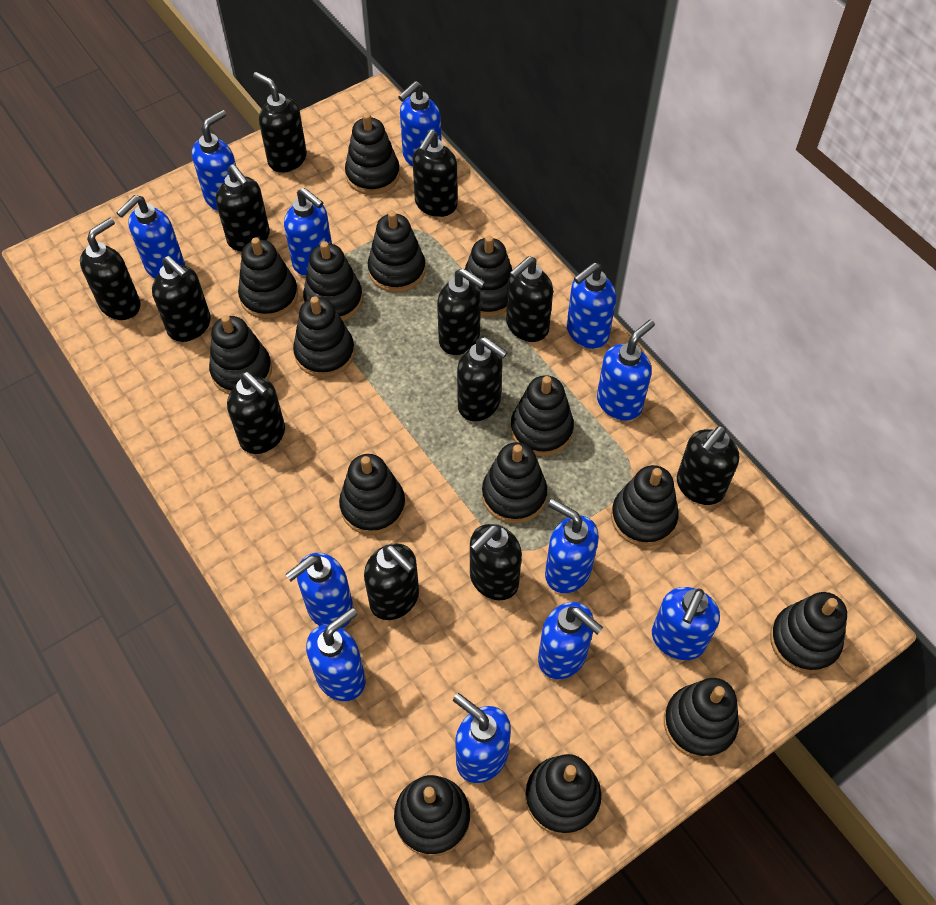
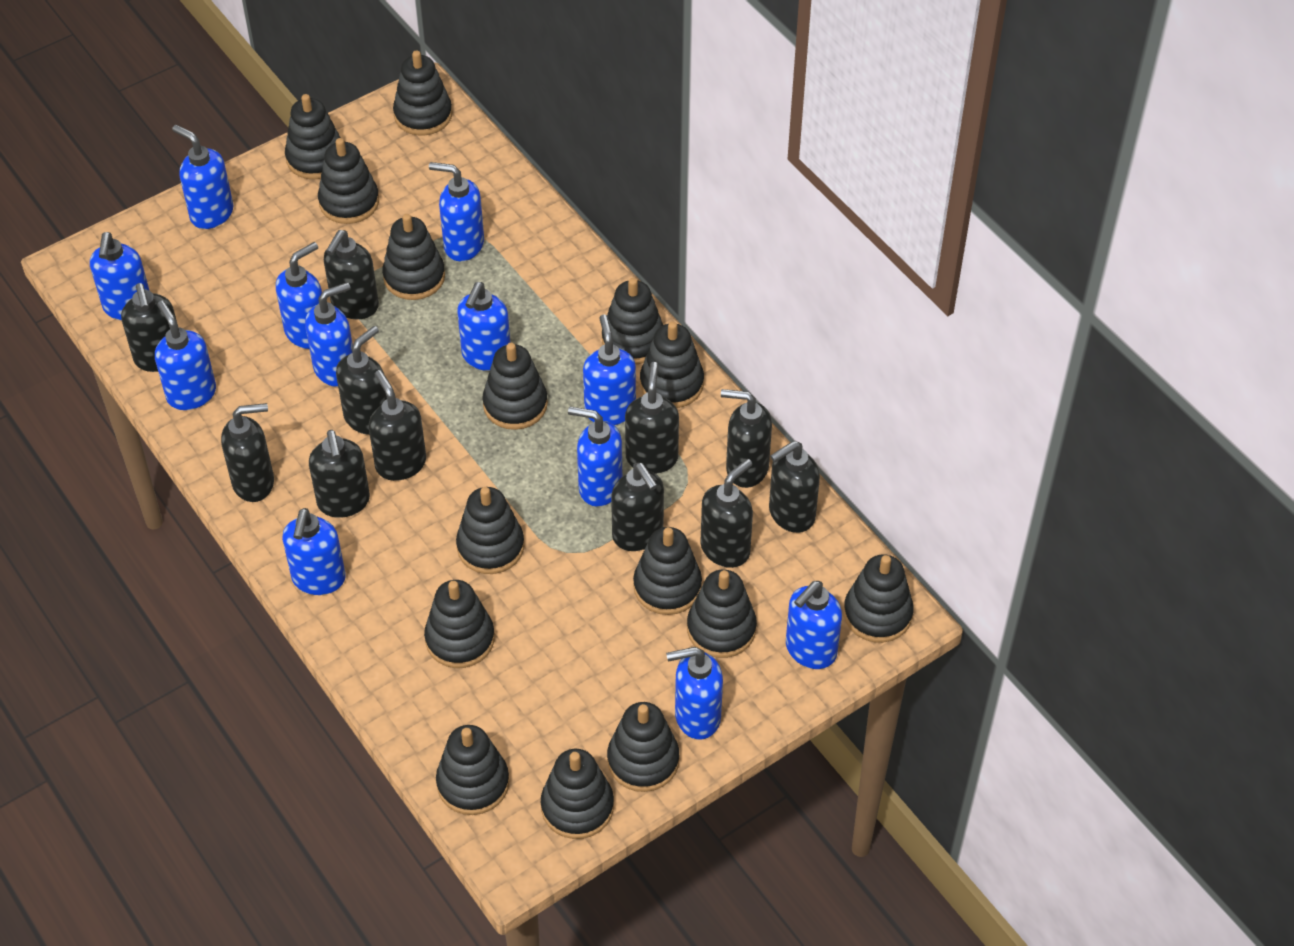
black soap dispenser: 12 -> 11

